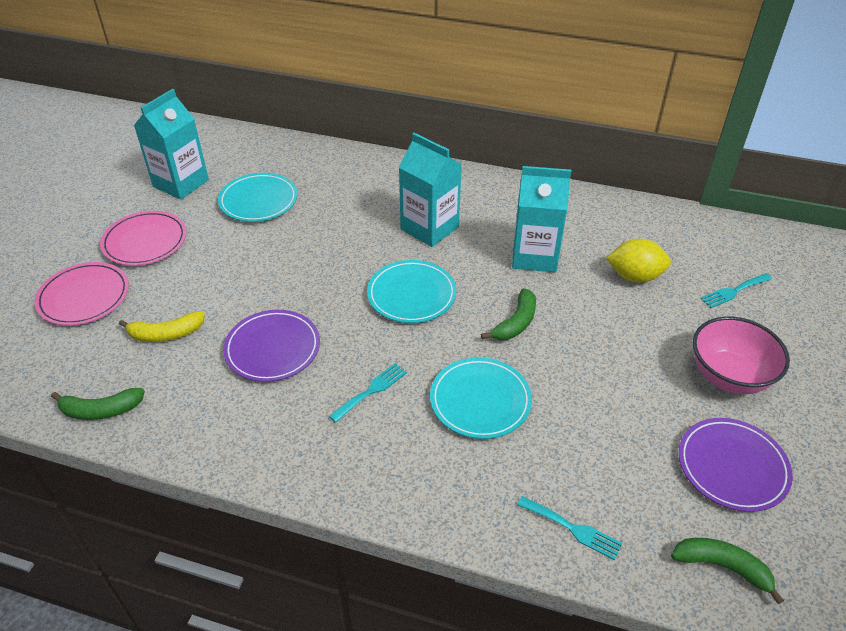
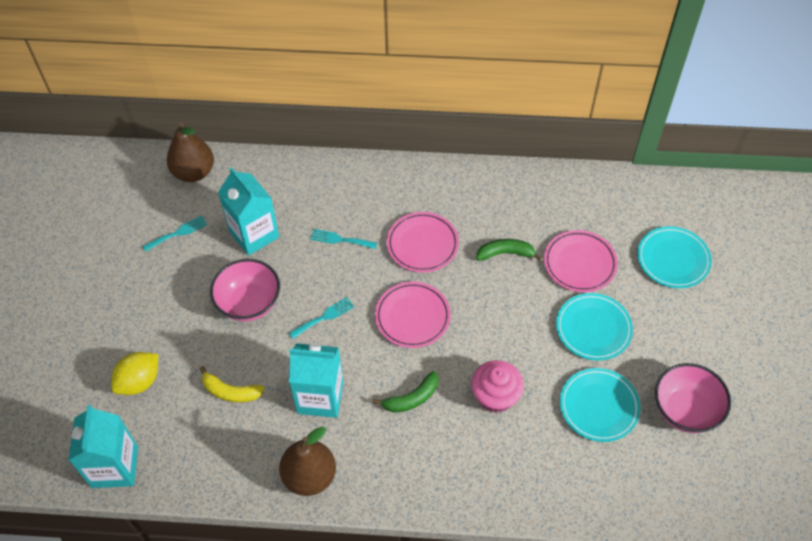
brown pear: 0 -> 2
green banana: 3 -> 2
pink bowl: 1 -> 2
pink cupcake: 0 -> 1
pink plate: 2 -> 3
purple plate: 2 -> 0

